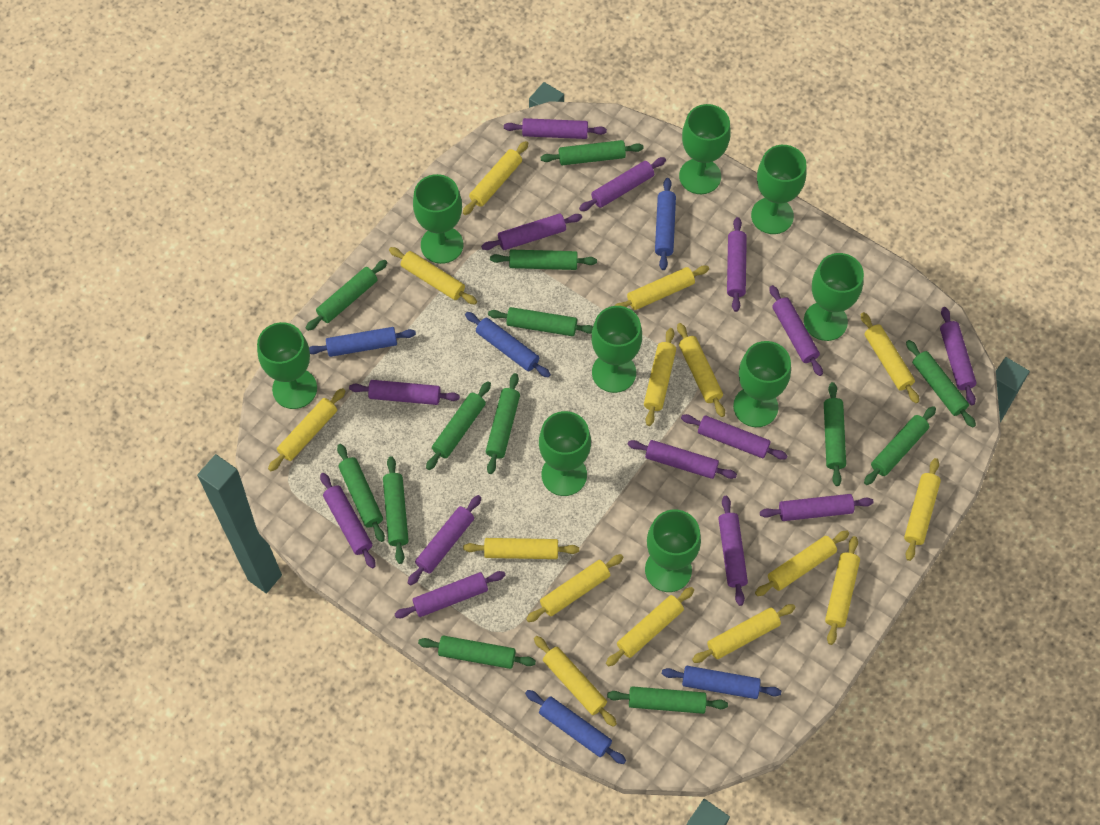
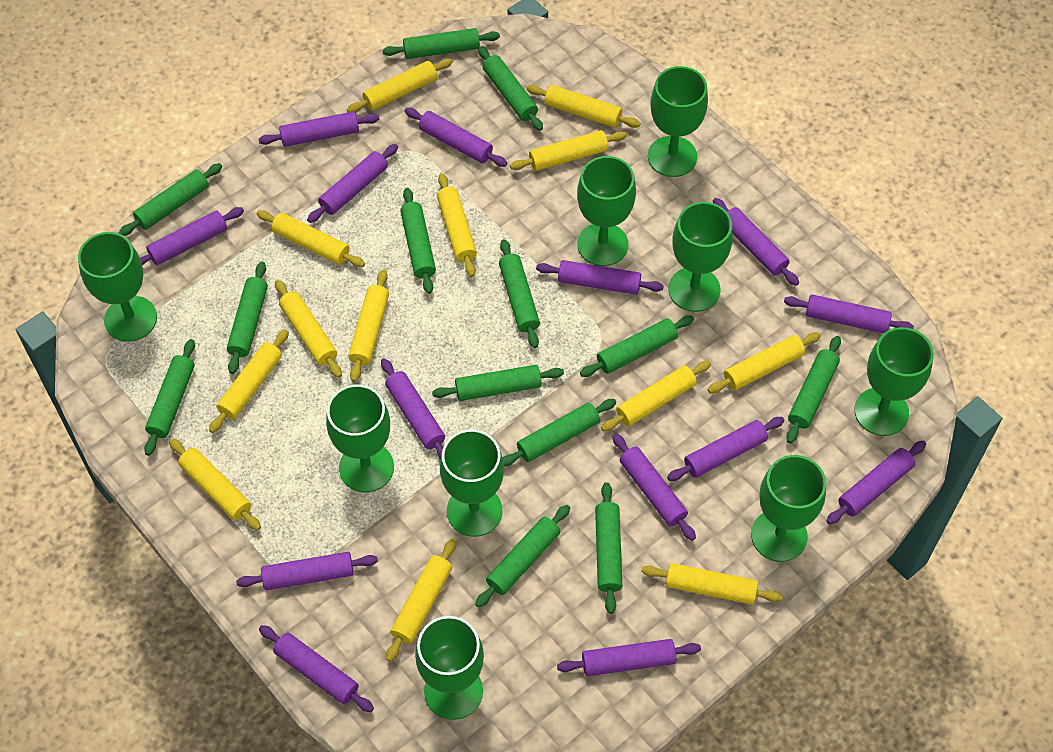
blue rolling pin: 5 -> 0
yellow rolling pin: 15 -> 13

